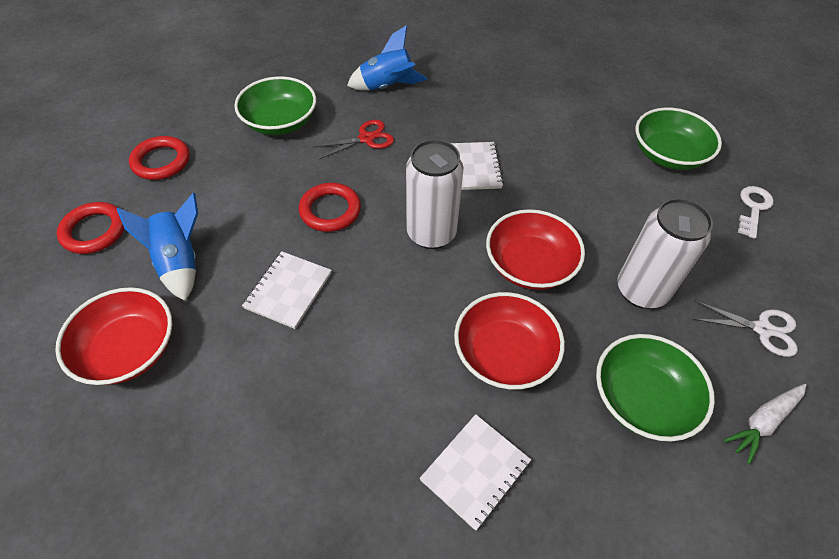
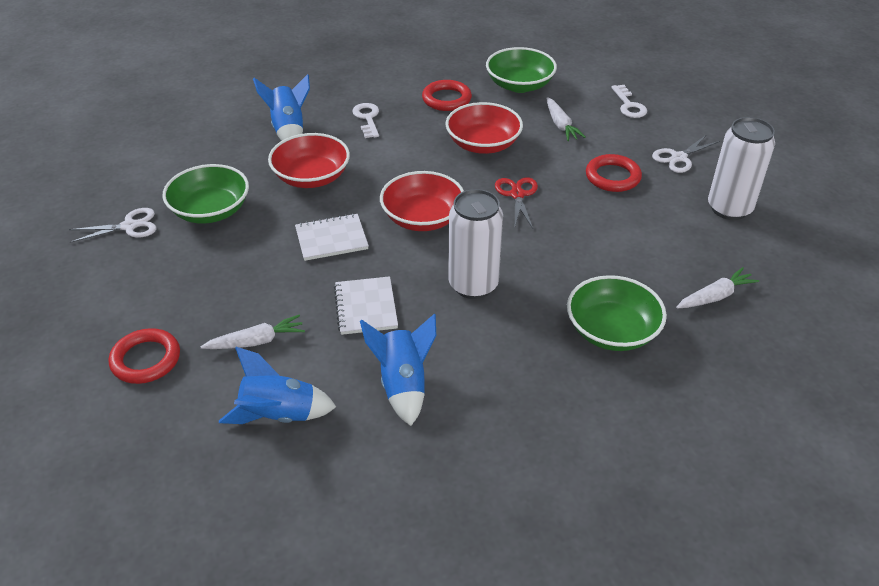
blue rocket: 2 -> 3
white carrot: 1 -> 3
white key: 1 -> 2
white notebook: 3 -> 2
white scissors: 1 -> 2

